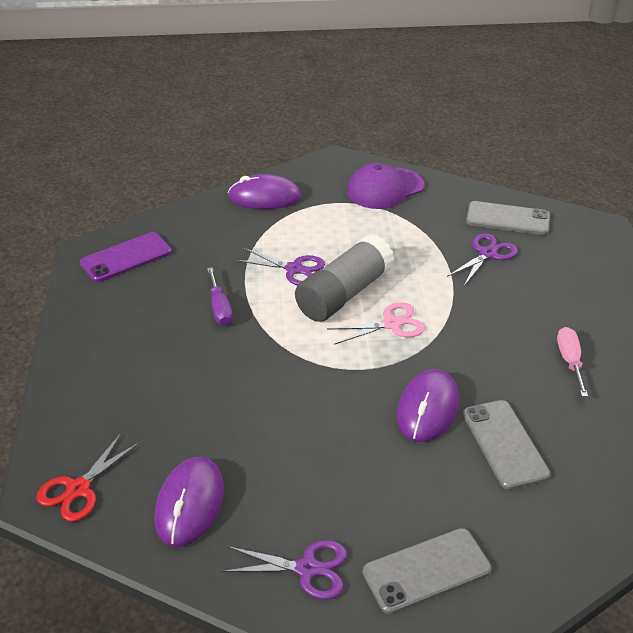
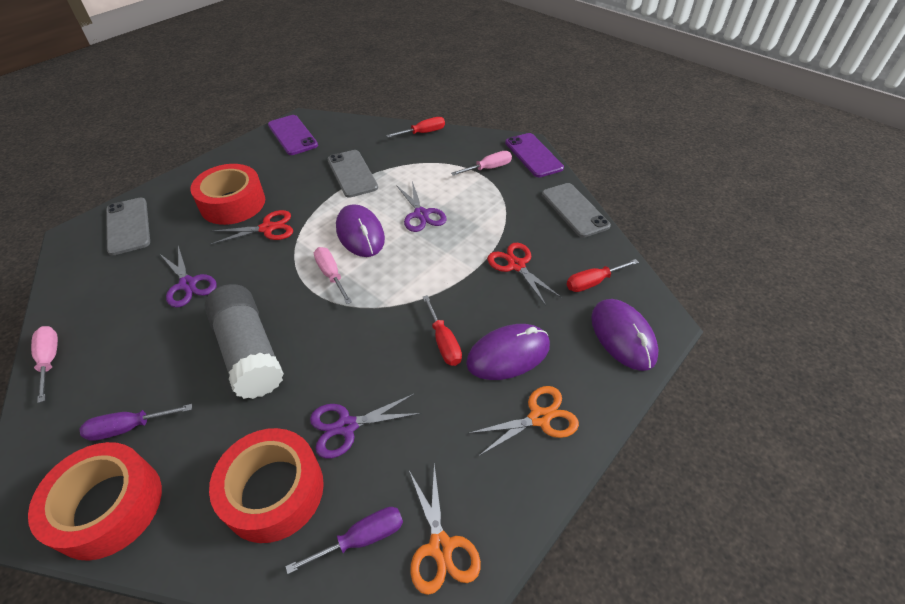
orange scissors: 0 -> 2
pink scissors: 1 -> 0
pink screwdriver: 1 -> 3
purple cap: 1 -> 0
purple phone: 1 -> 2
purple screwdriver: 1 -> 2
red scissors: 1 -> 2
red screwdriver: 0 -> 3
red tape: 0 -> 3

